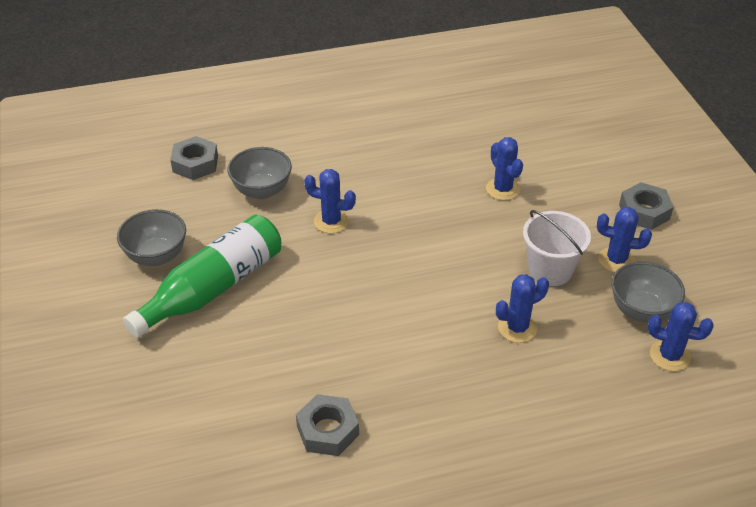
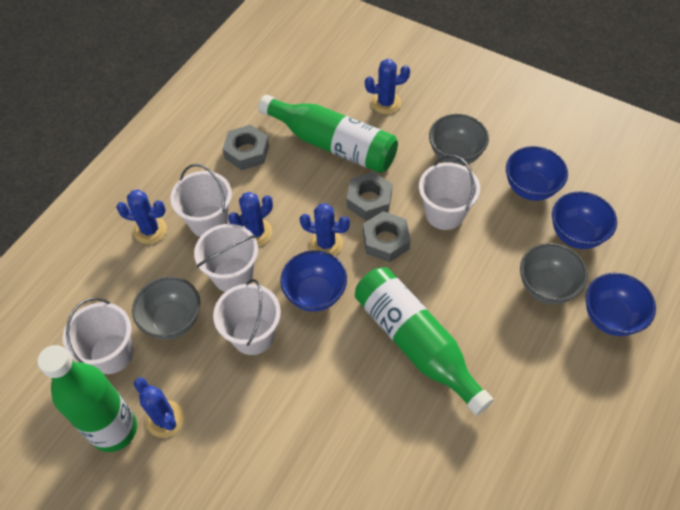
blue bowl: 0 -> 4
green bottle: 1 -> 3
white bucket: 1 -> 5

